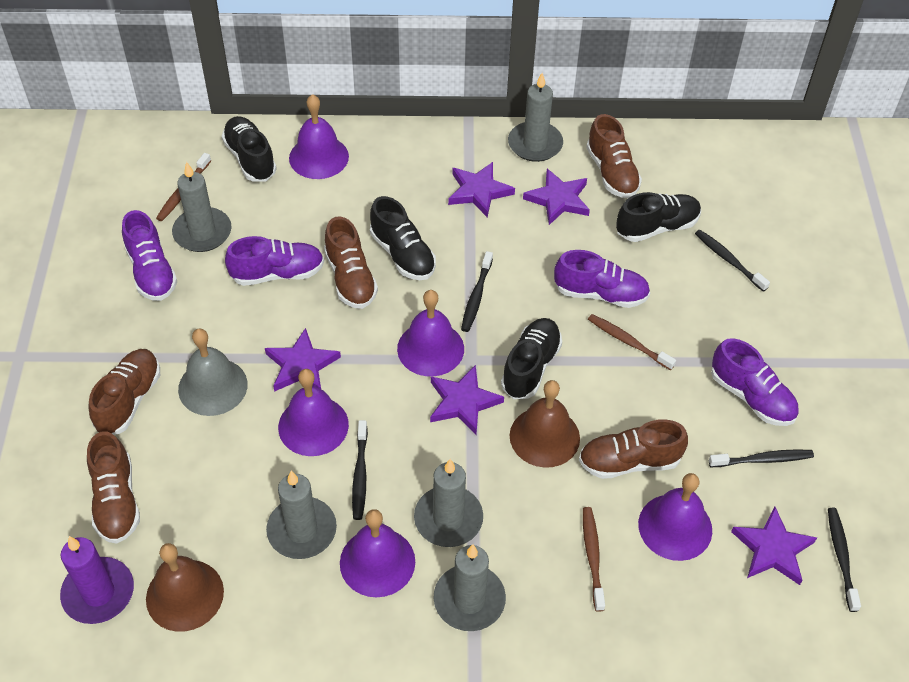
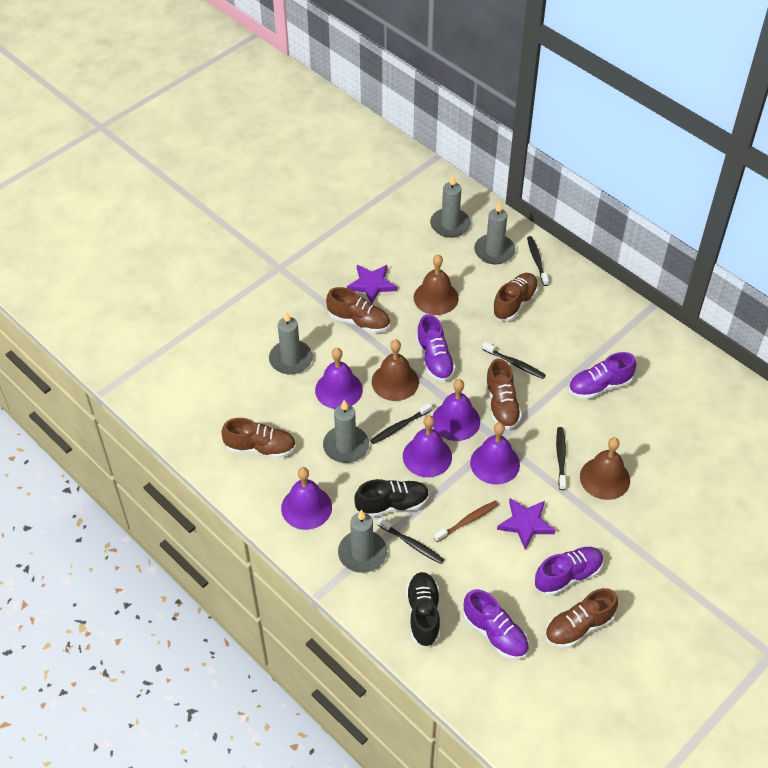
black shoe: 4 -> 2
brown bell: 2 -> 3
brown toothbrush: 3 -> 1
grey bell: 1 -> 0
purple candle: 1 -> 0
purple star: 5 -> 2

